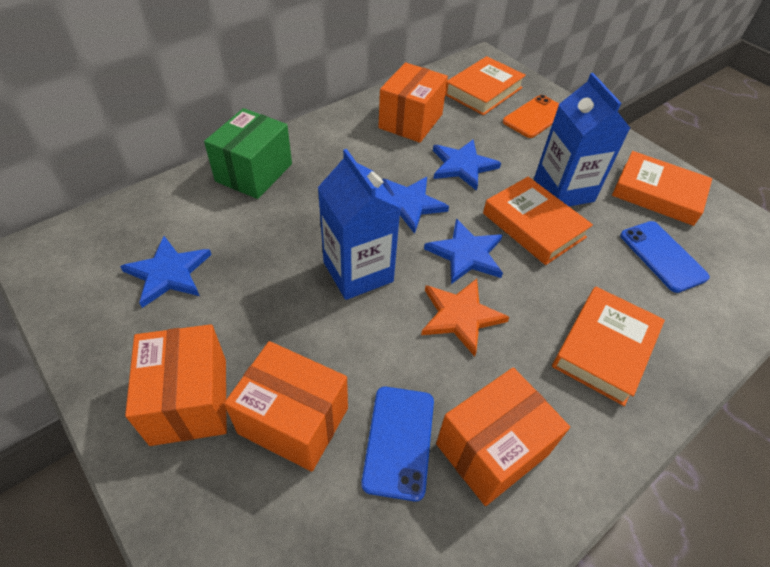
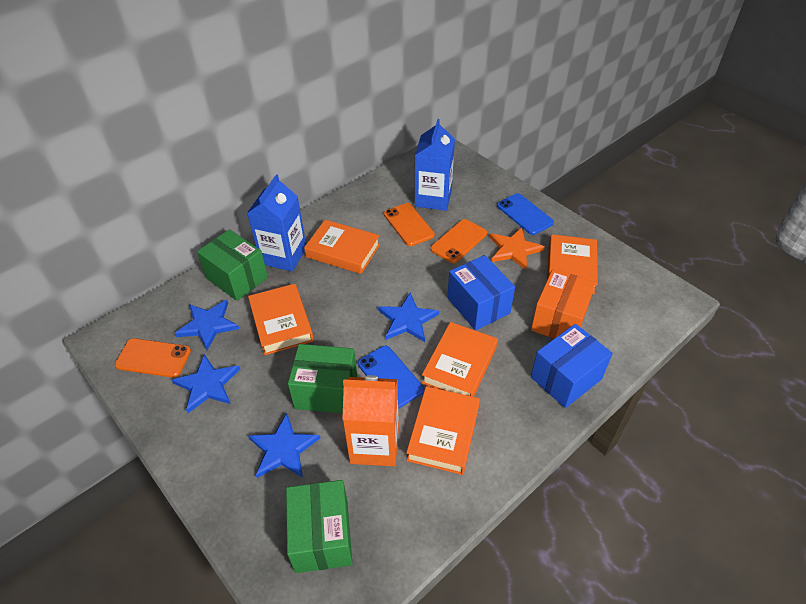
blue box: 0 -> 2
green box: 1 -> 3
orange book: 4 -> 5
orange box: 4 -> 1
orange carton: 0 -> 1
orange phone: 1 -> 3

